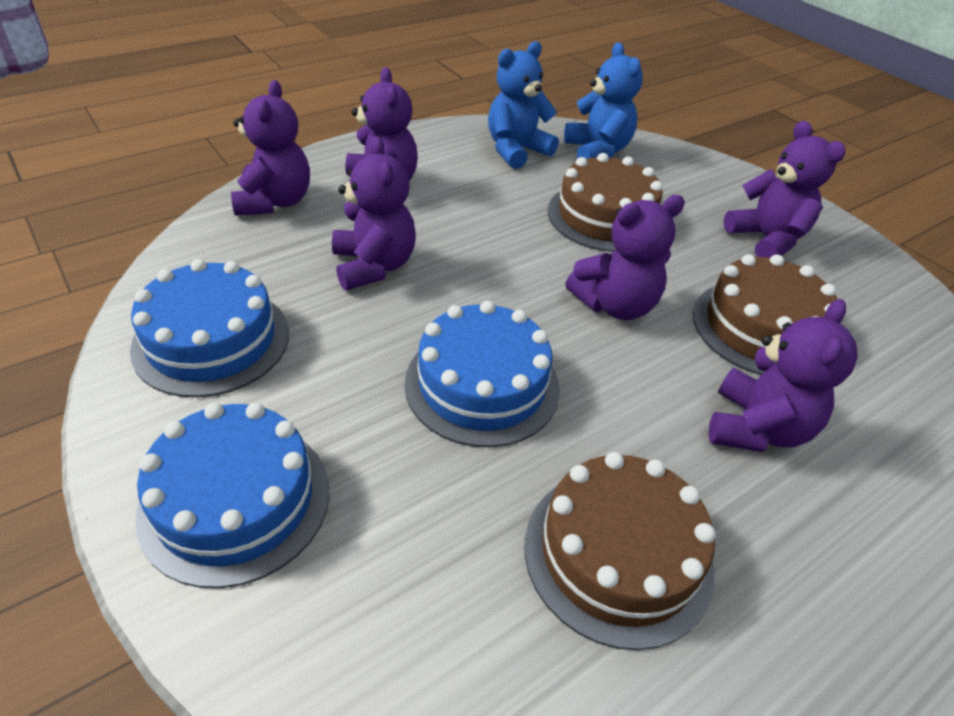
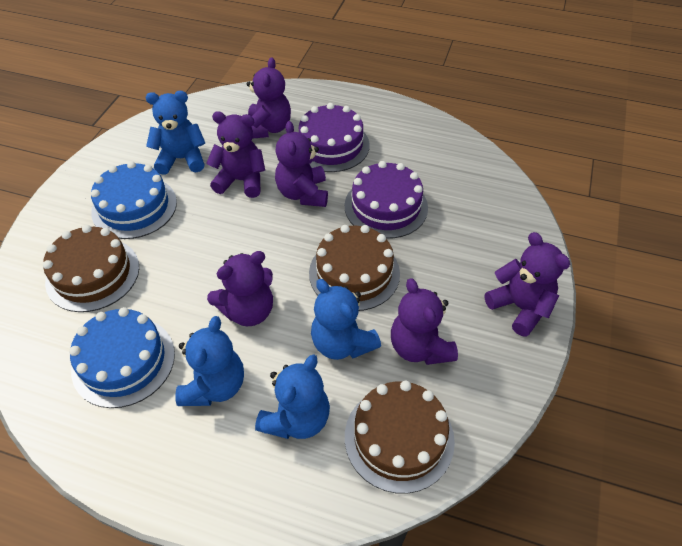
blue cake: 3 -> 2
blue teddy bear: 2 -> 4
purple cake: 0 -> 2

